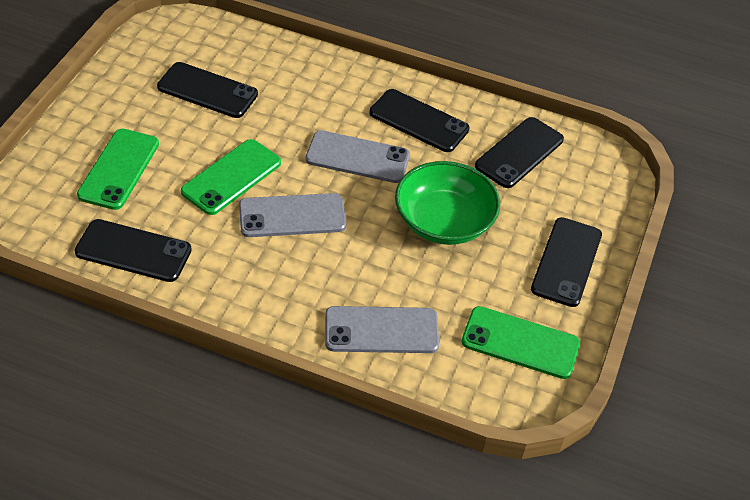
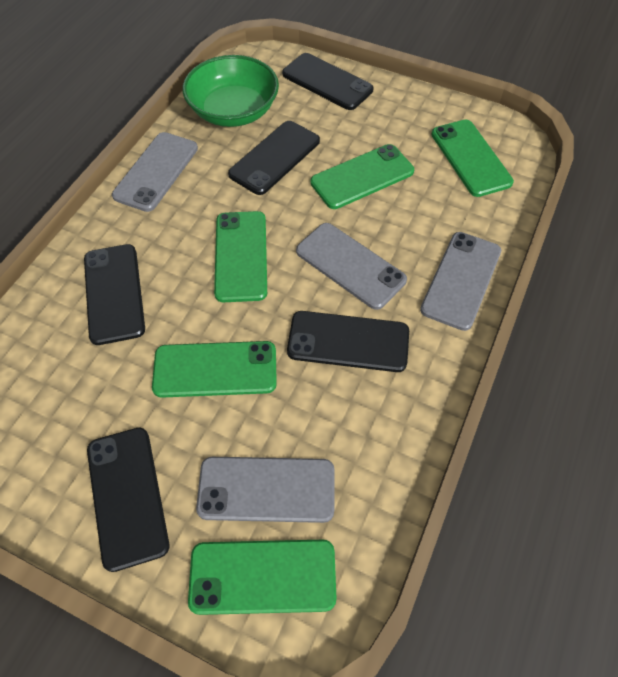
green phone: 3 -> 5
grey phone: 3 -> 4

